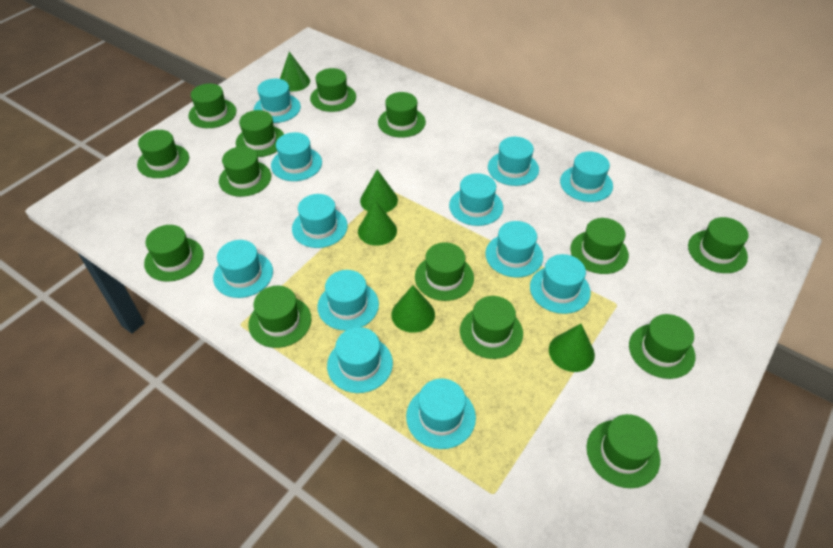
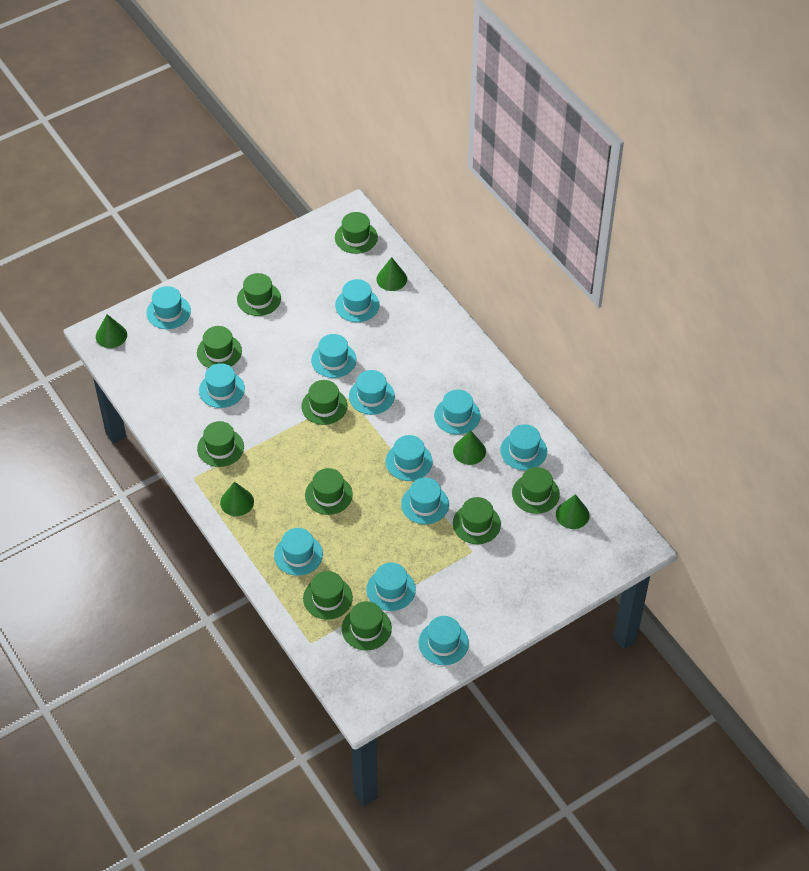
green hat: 14 -> 10

